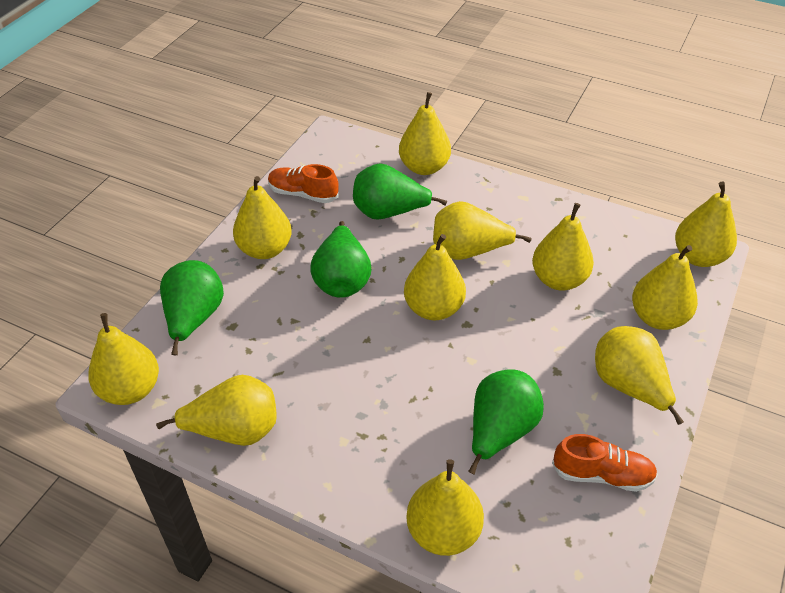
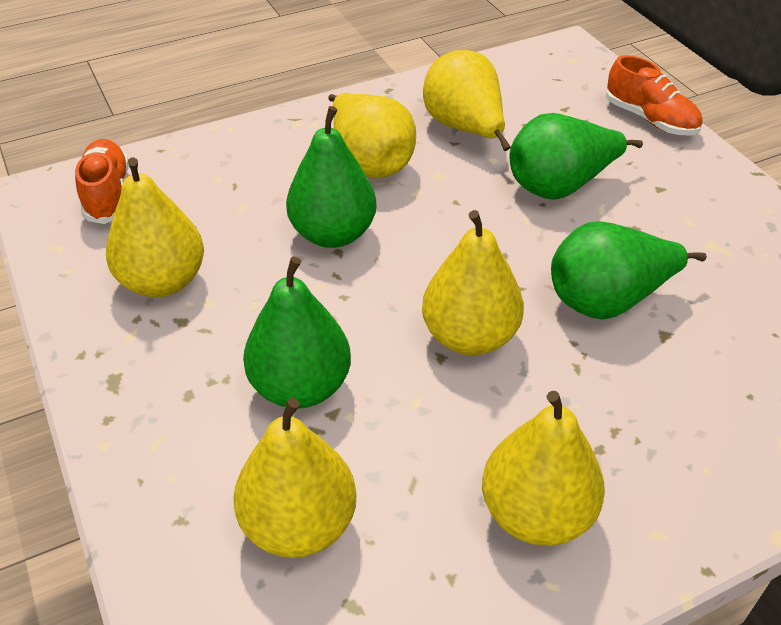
yellow pear: 11 -> 6

